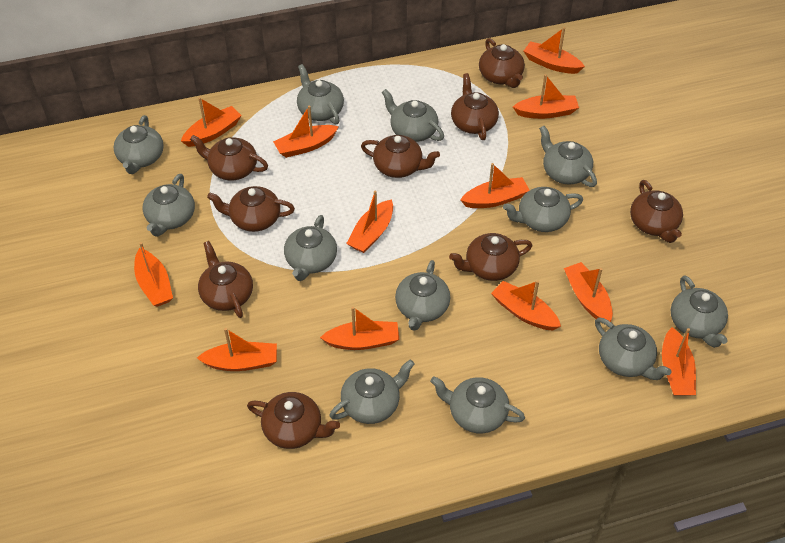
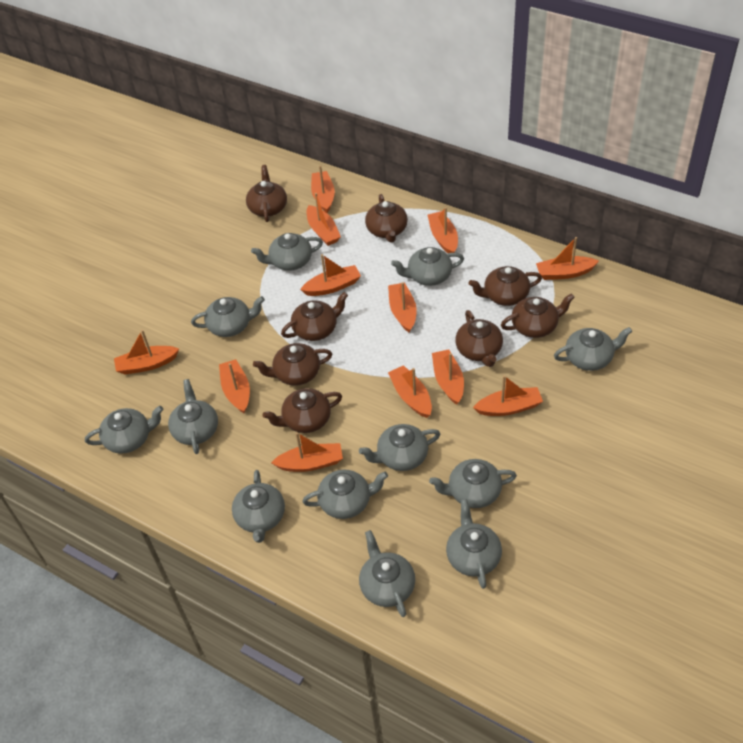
brown teapot: 9 -> 8

